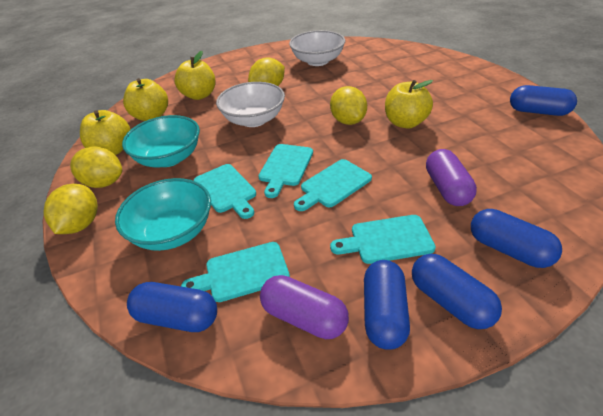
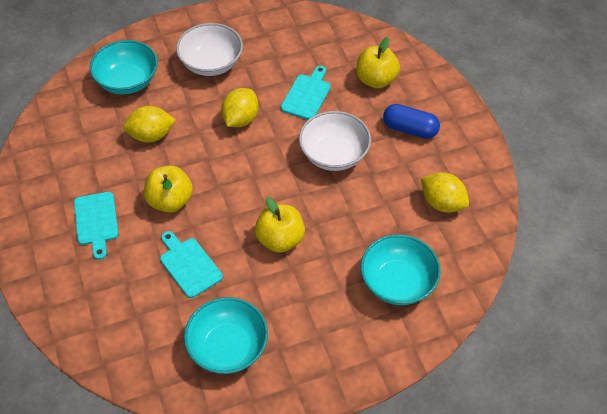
blue capsule: 5 -> 1
purple capsule: 2 -> 0
turquoise bowl: 2 -> 3
turquoise cutting board: 5 -> 3
yellow apple: 4 -> 3
yellow lemon: 4 -> 3

